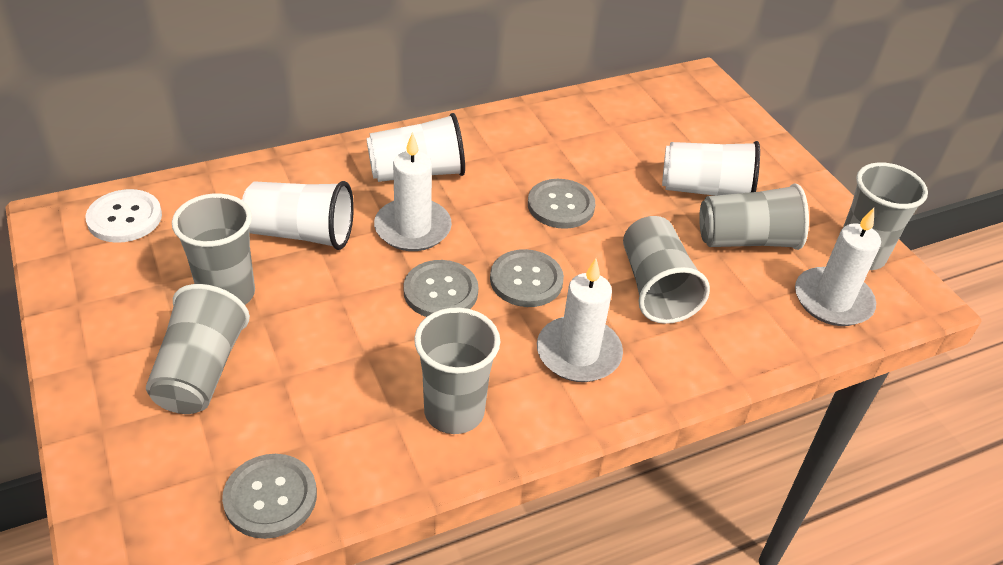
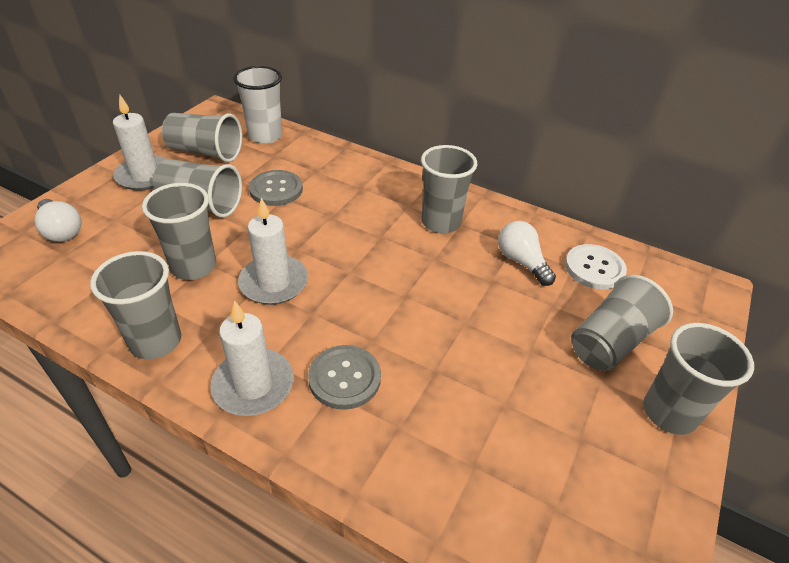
grey button: 4 -> 2
grey cup: 6 -> 7
white cup: 3 -> 1
white light bulb: 0 -> 2

